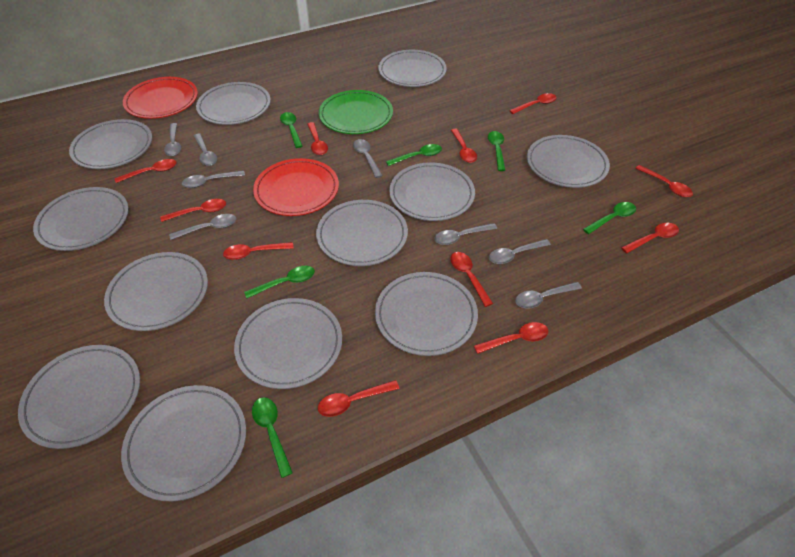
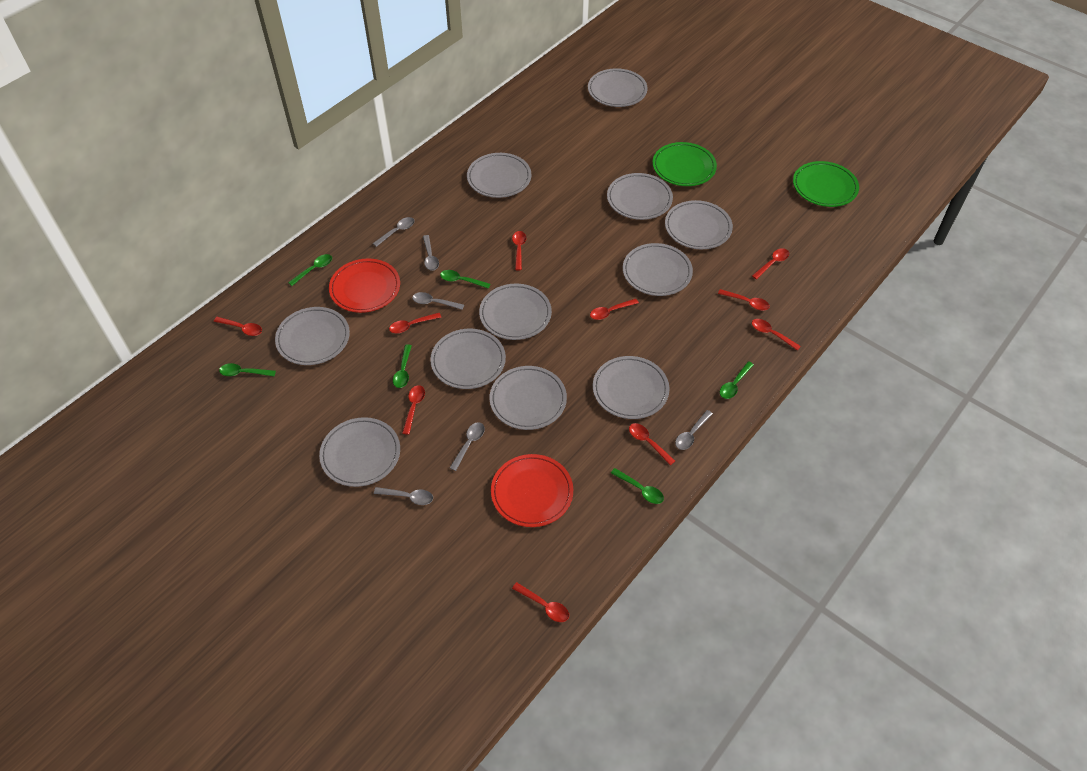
green plate: 1 -> 2
grey plate: 12 -> 11
grey spoon: 8 -> 6
red spoon: 11 -> 10

